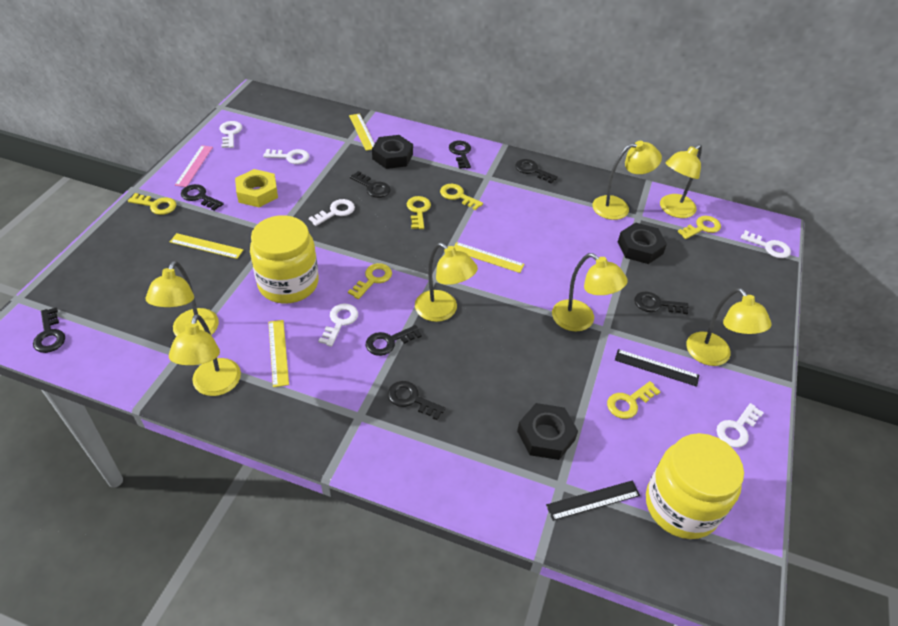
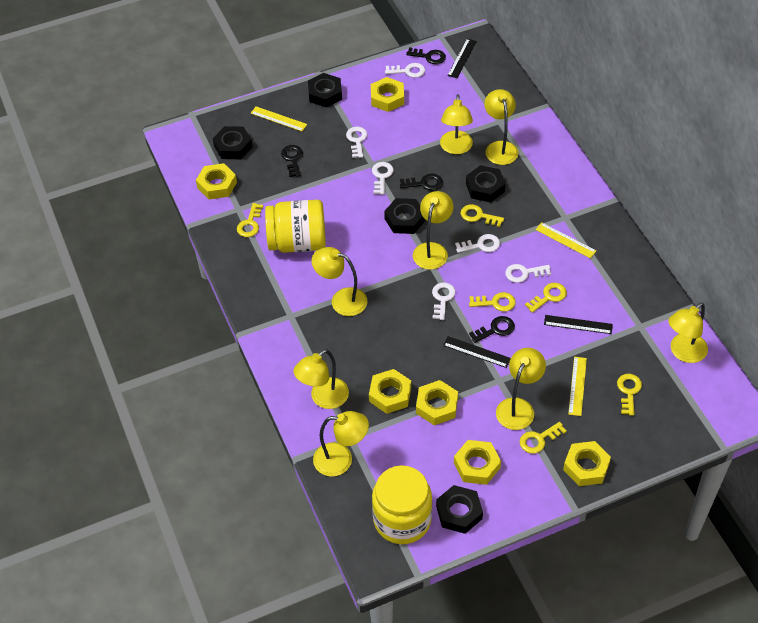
black key: 8 -> 4
black nut: 3 -> 5
black ruler: 2 -> 3
pink ruler: 1 -> 0
yellow lamp: 7 -> 8
yellow nut: 1 -> 6
yellow ruler: 4 -> 3

